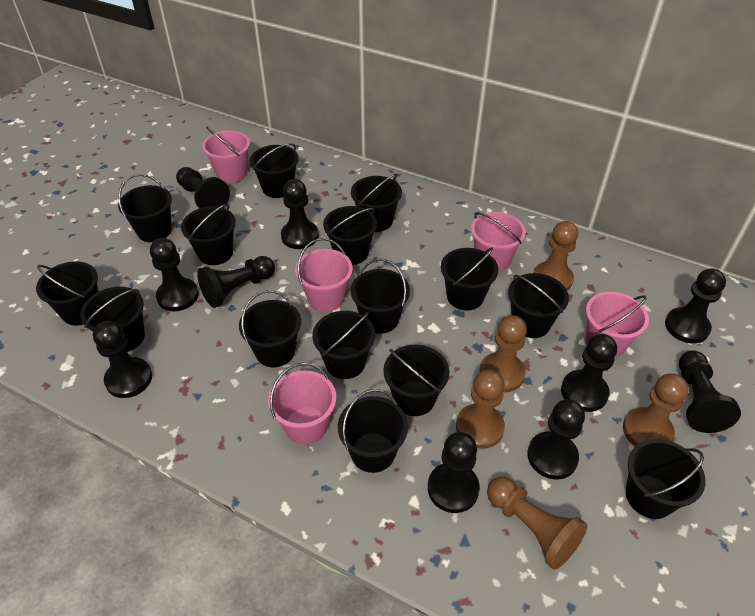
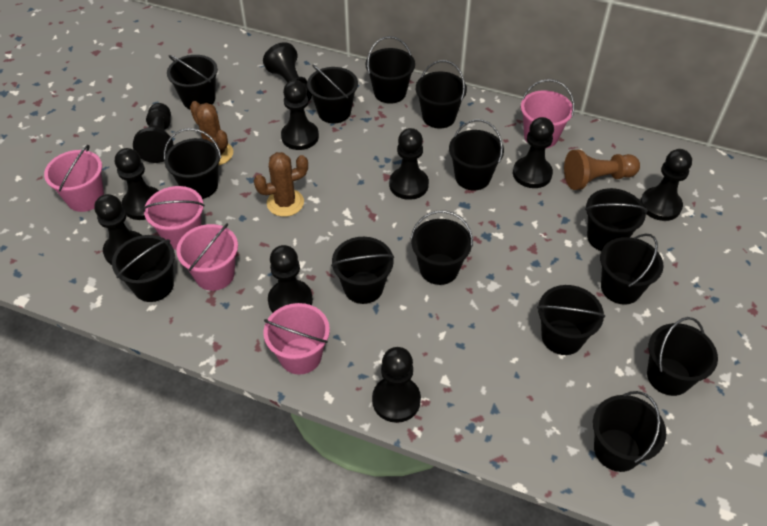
black bucket: 15 -> 14
brown cactus: 0 -> 2
brown pawn: 5 -> 1

